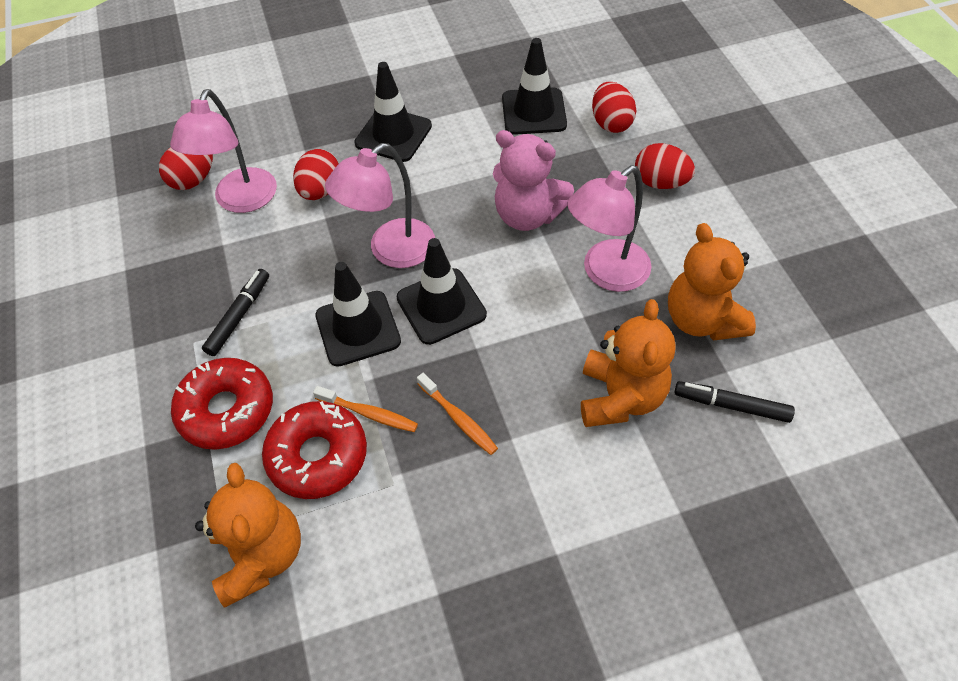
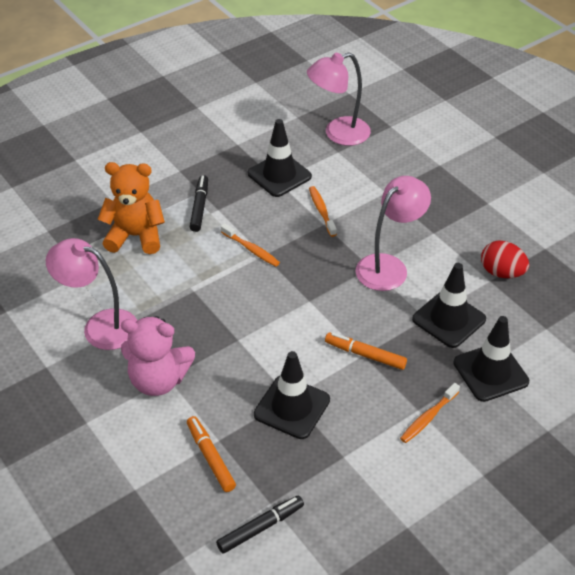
orange marker: 0 -> 2
orange teddy bear: 3 -> 1
orange toothbrush: 2 -> 3
red donut: 2 -> 0
red egg: 4 -> 1

